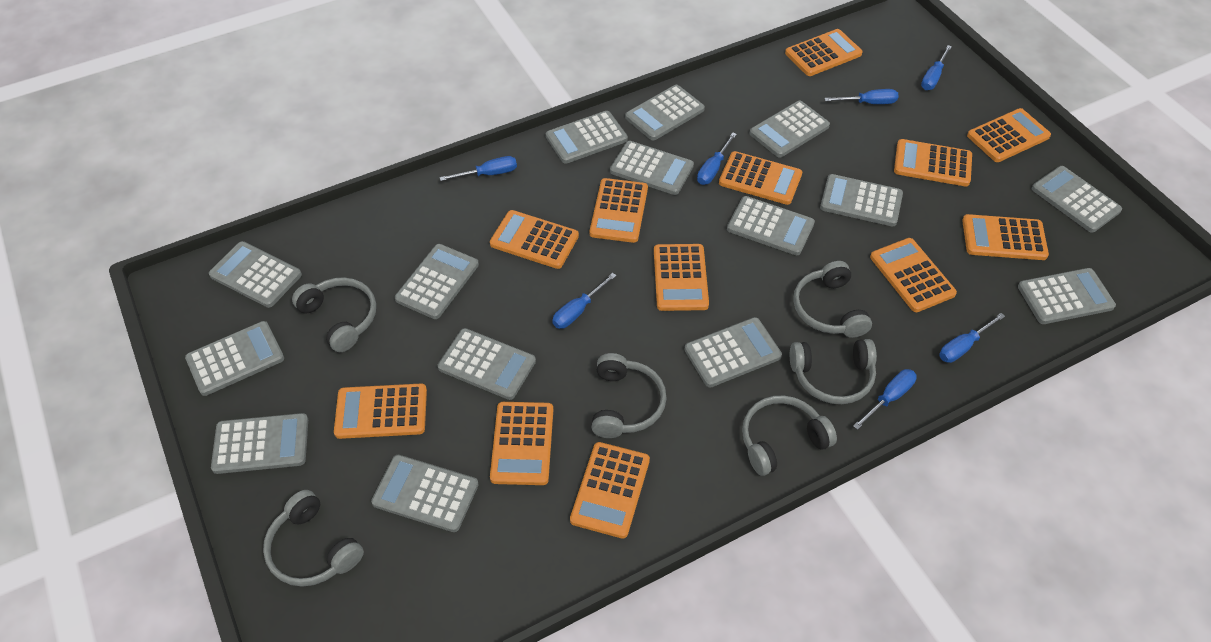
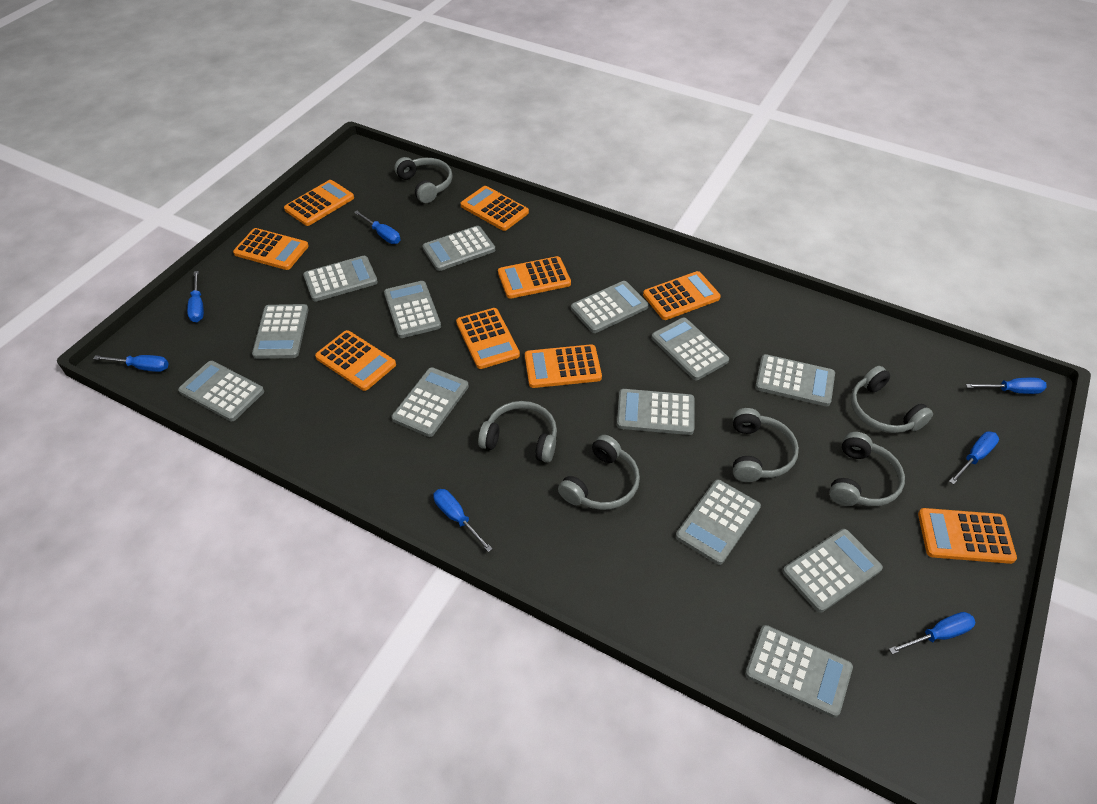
grey calculator: 15 -> 13
orange calculator: 12 -> 9

